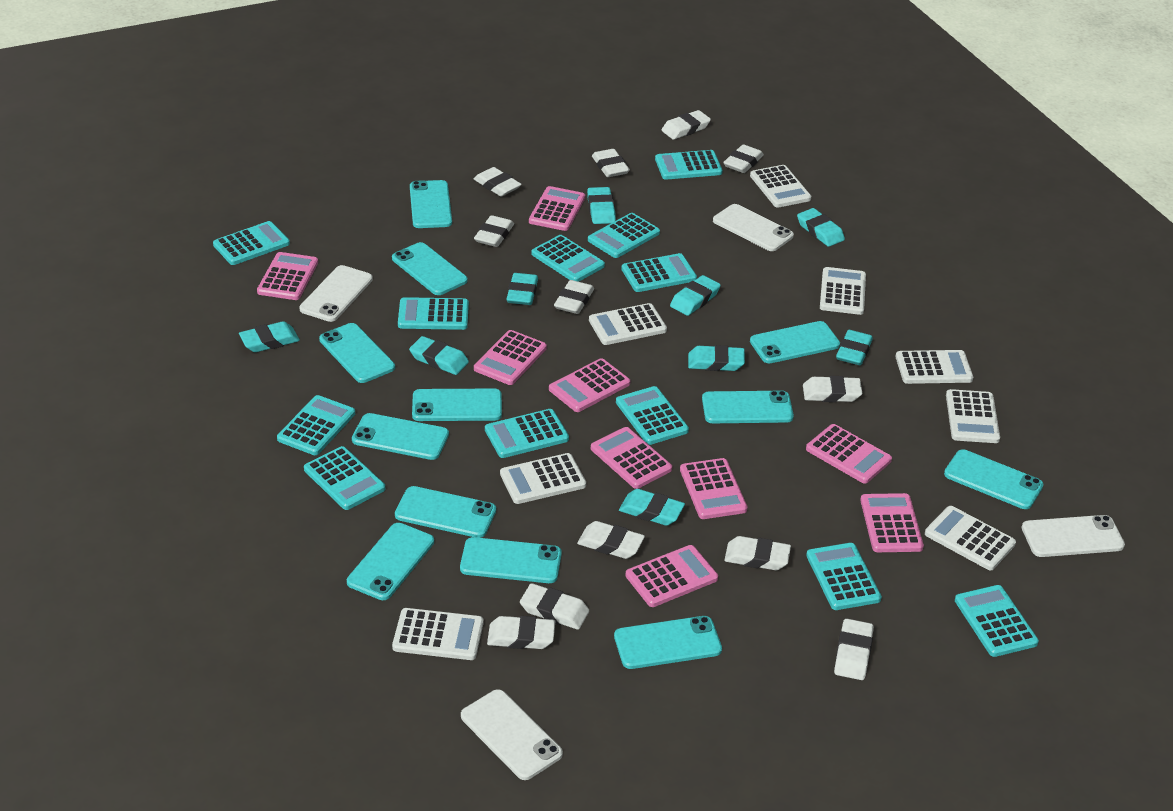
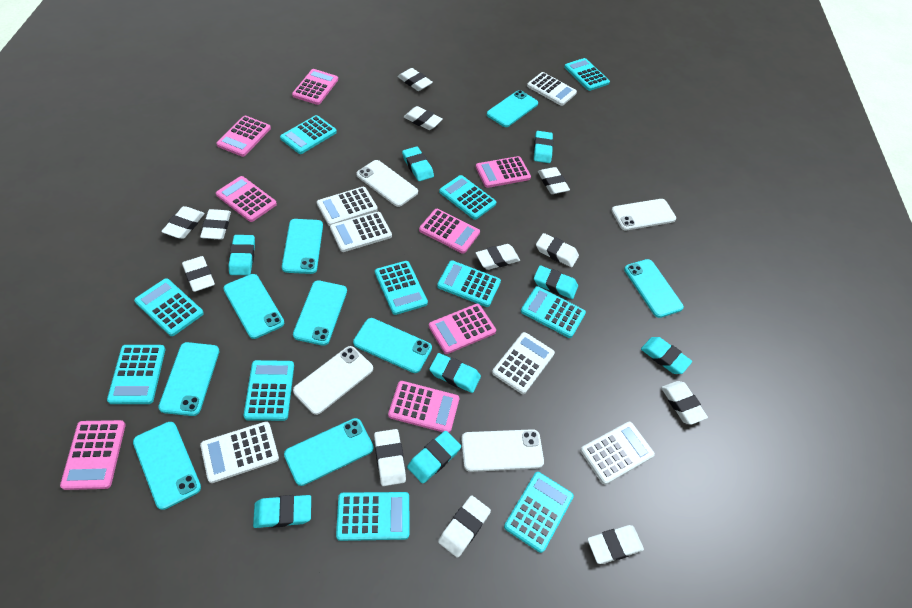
pink calculator: 9 -> 8
turquoise calculator: 12 -> 11
turquoise eraser: 9 -> 8
turquoise phone: 12 -> 9
white calculator: 8 -> 6

